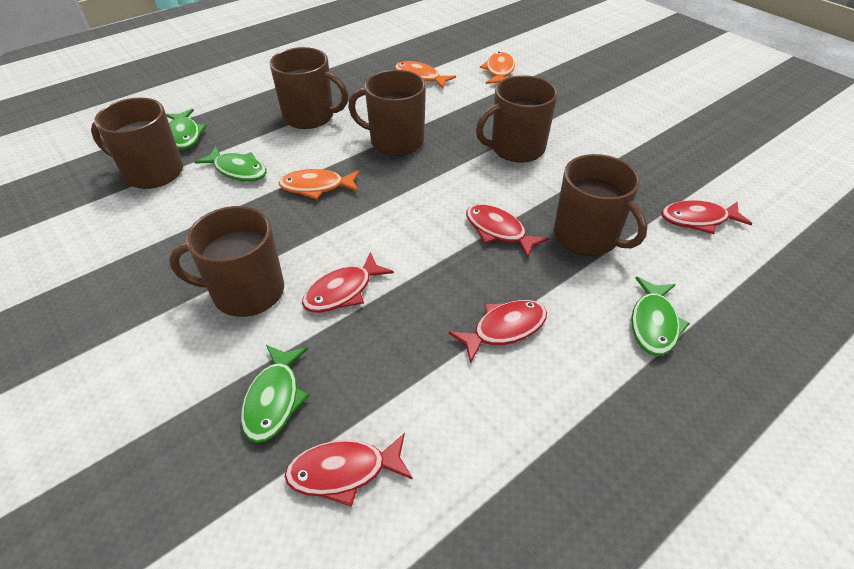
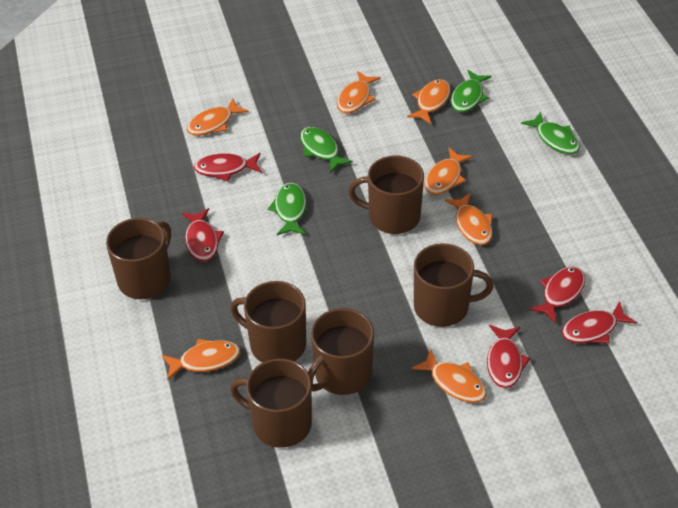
orange fish: 3 -> 7

